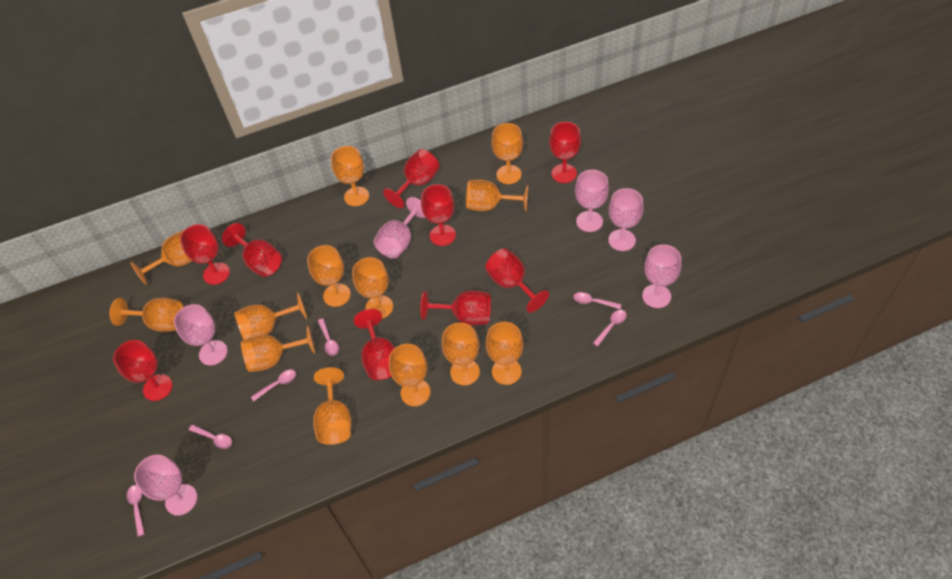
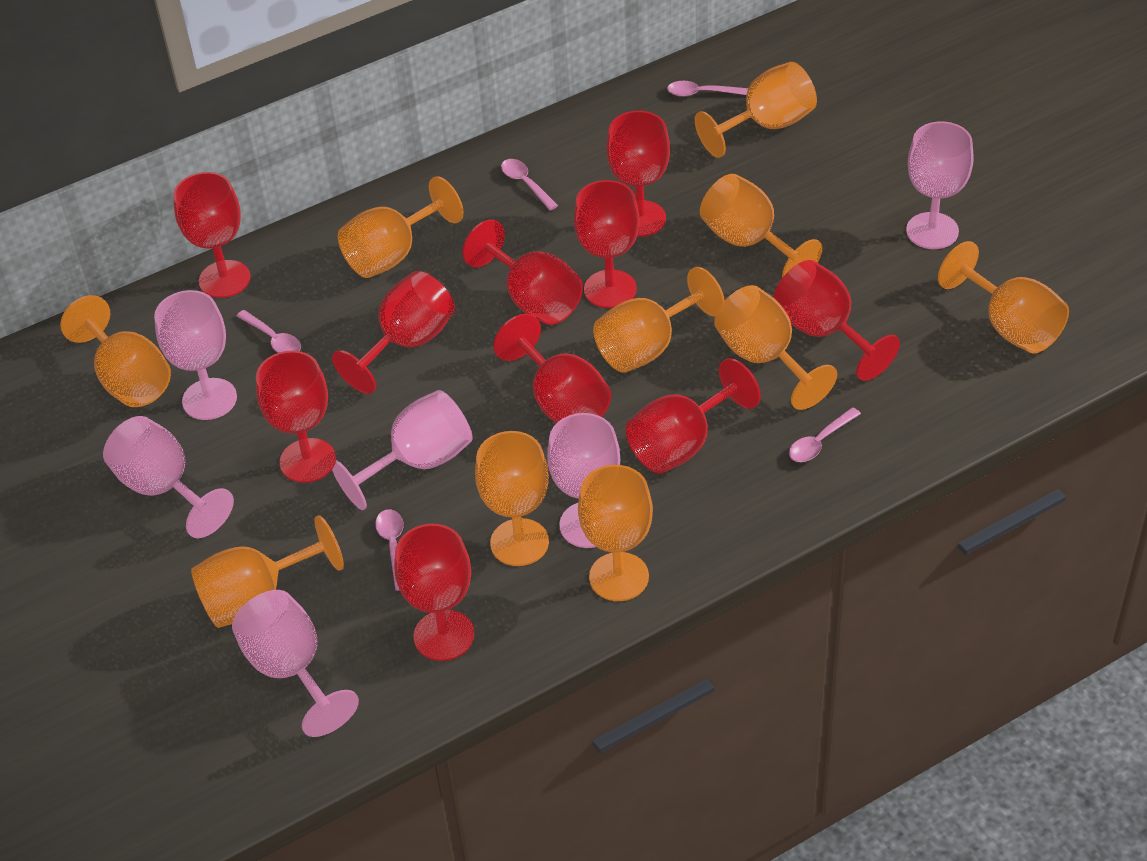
orange goblet: 13 -> 10
pink spoon: 6 -> 5
red goblet: 9 -> 10

